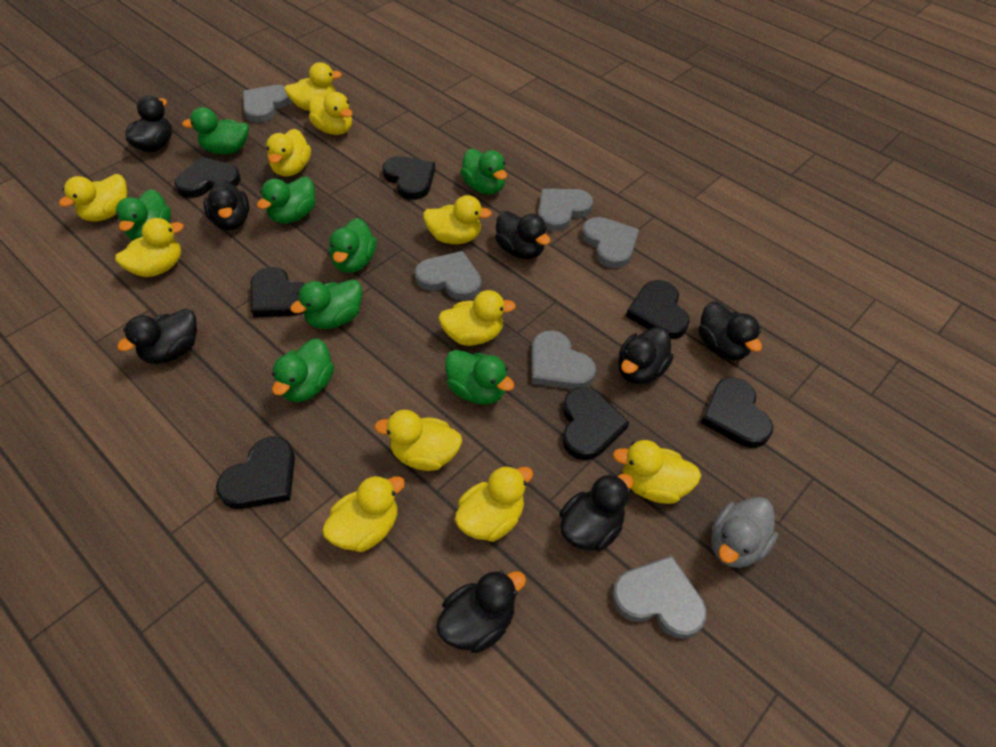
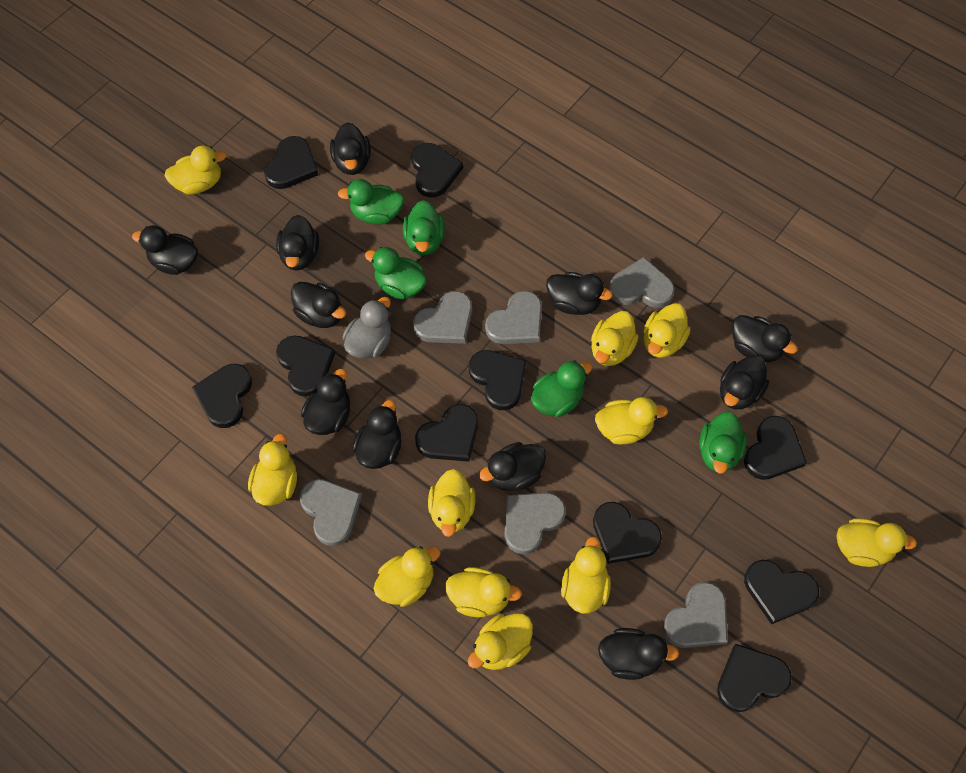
black duck: 8 -> 11
black heart: 7 -> 10
green duck: 8 -> 5

